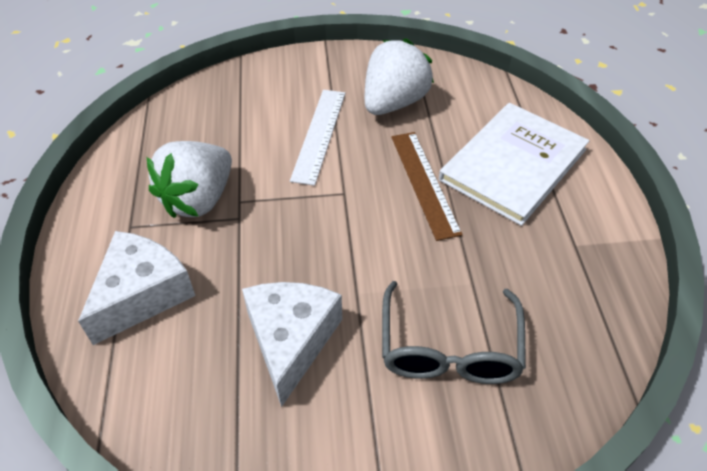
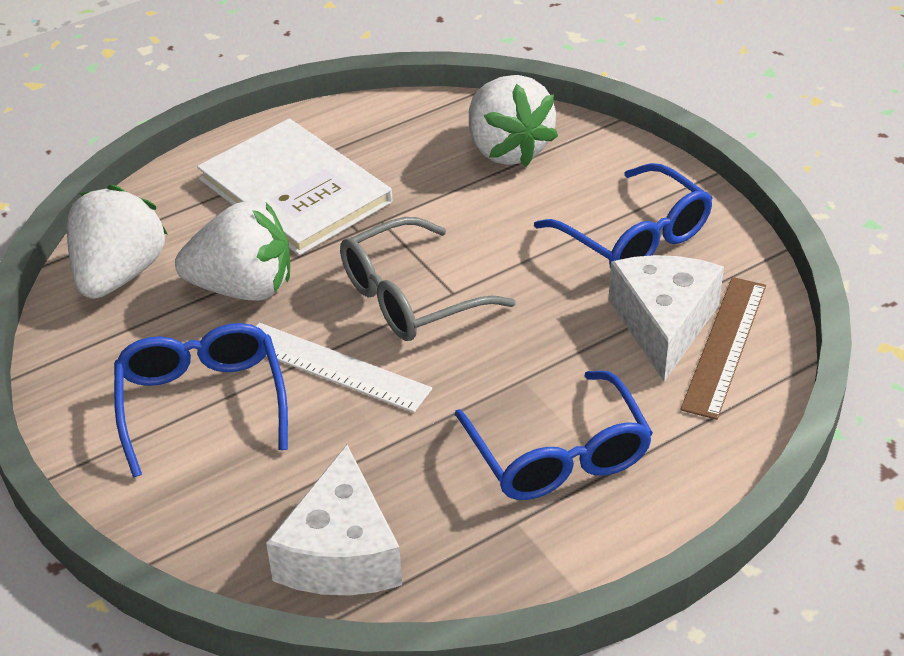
blue glasses: 0 -> 3
white strawberry: 2 -> 3

